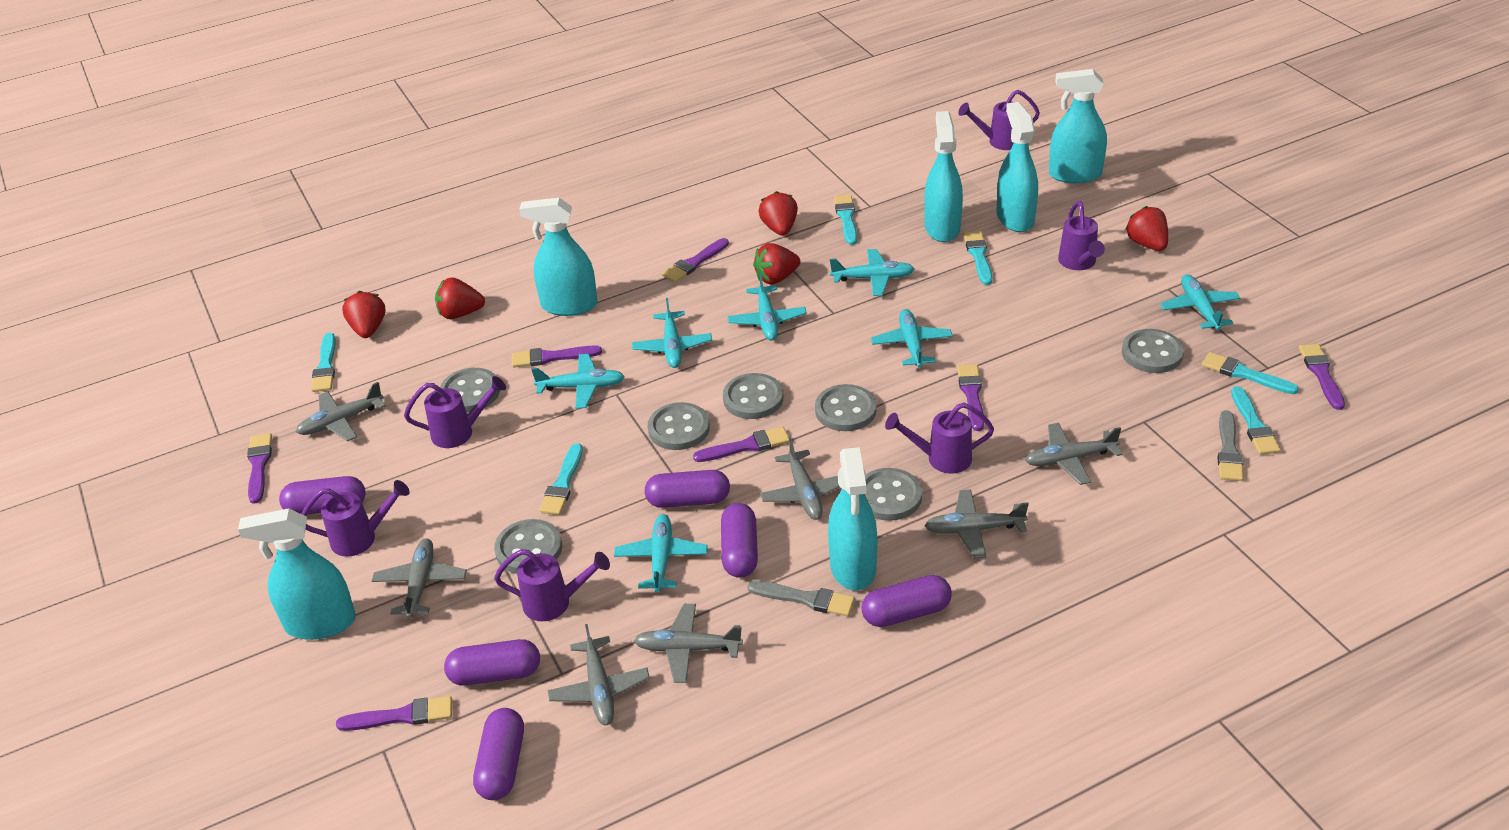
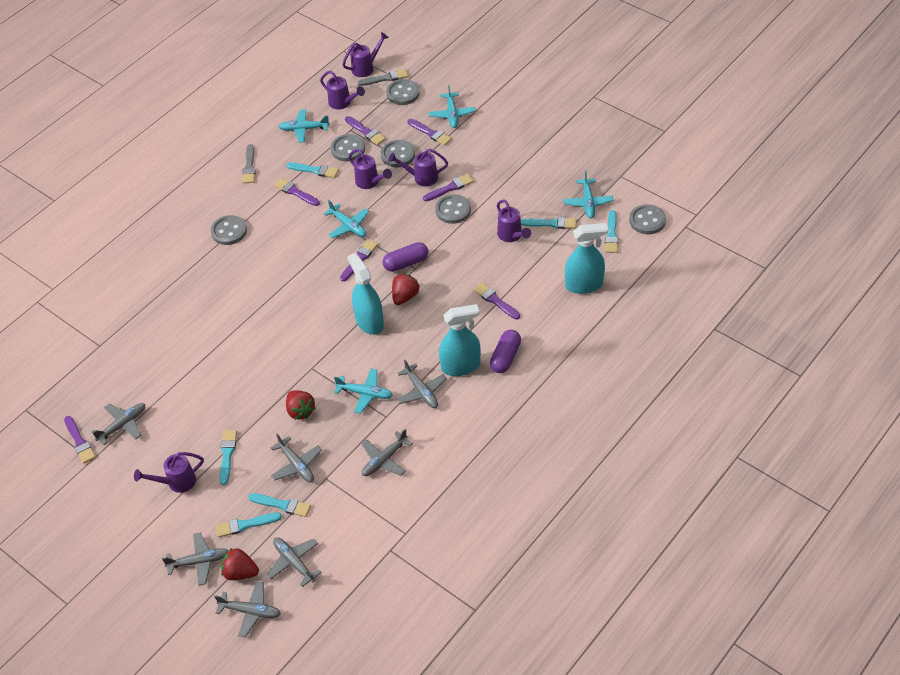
grey button: 7 -> 6
purple capsule: 6 -> 2
red strawberry: 5 -> 3
turquoise plane: 7 -> 5
turquoise spray bottle: 6 -> 3

